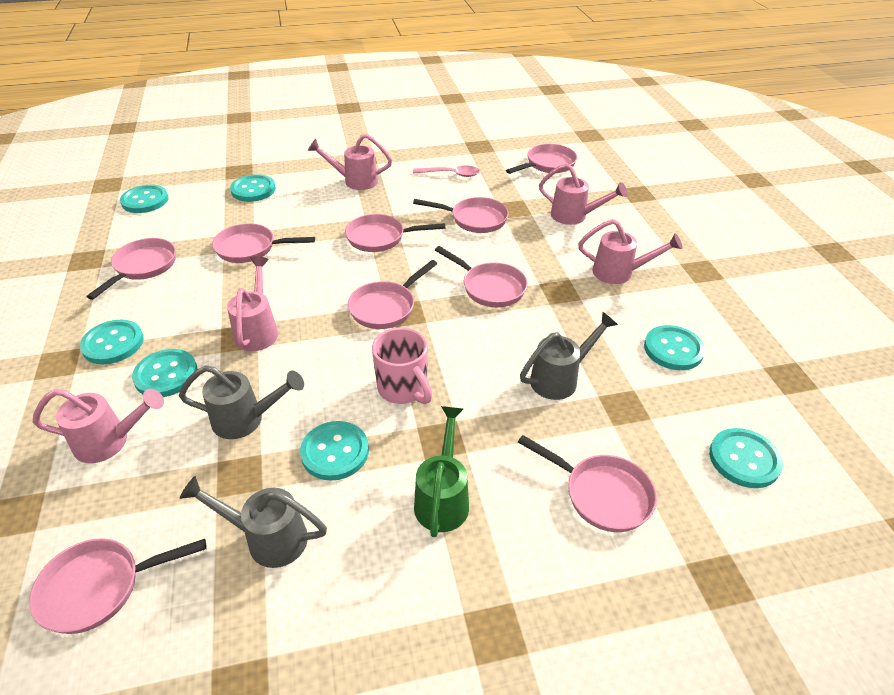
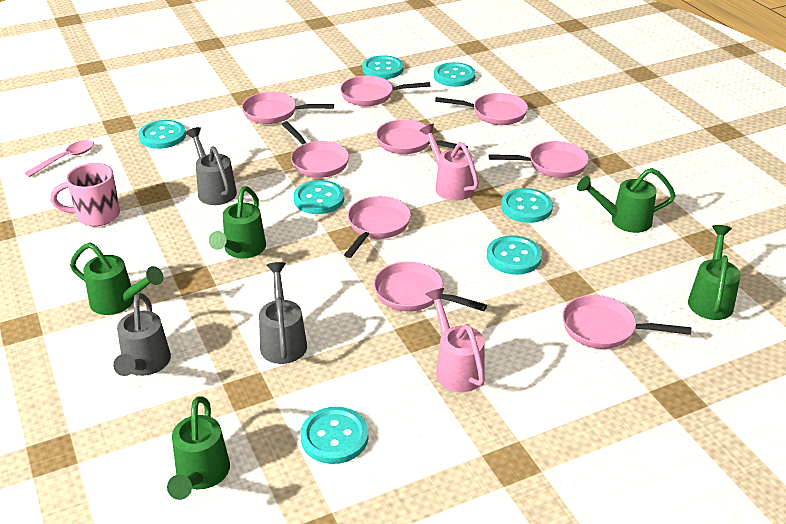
green watering can: 1 -> 5
pink watering can: 5 -> 2

